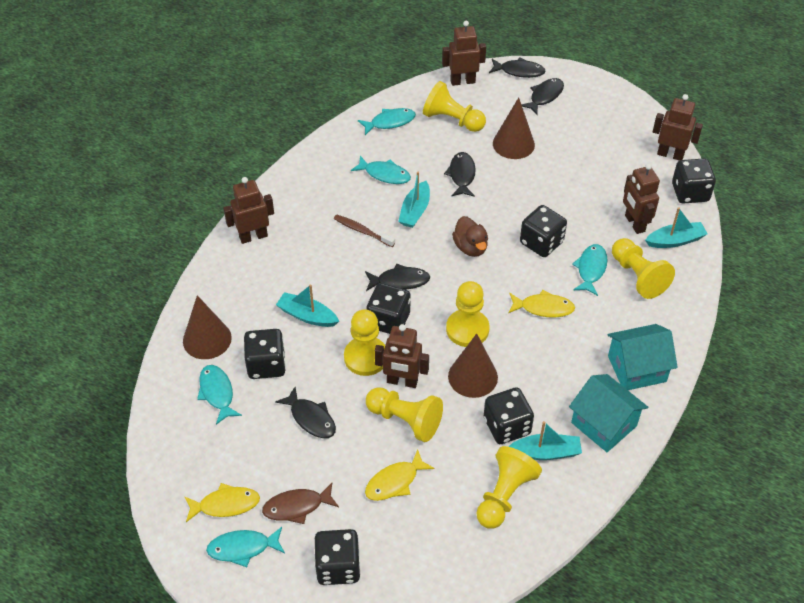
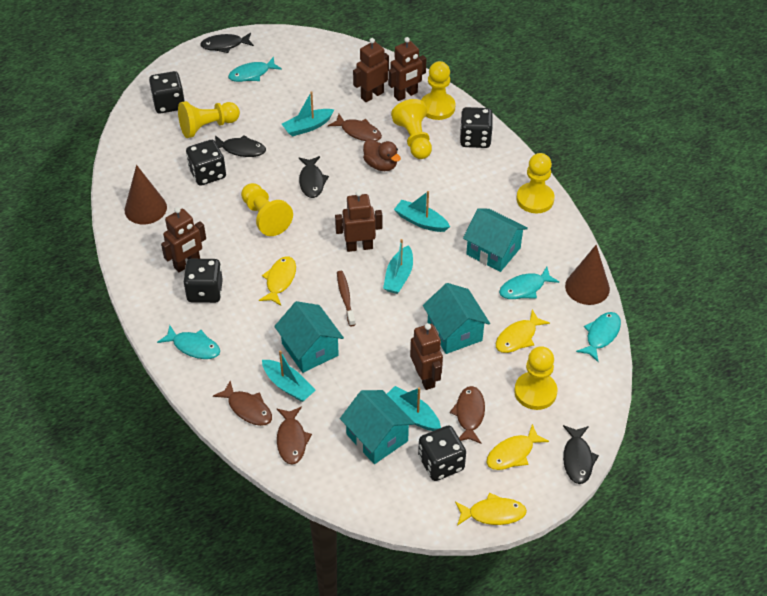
black dice: 6 -> 5
black fish: 5 -> 4
brown cone: 3 -> 2
brown fish: 1 -> 4
turquoise boat: 4 -> 5
turquoise fish: 5 -> 4
turquoise house: 2 -> 4
yellow fish: 3 -> 4

